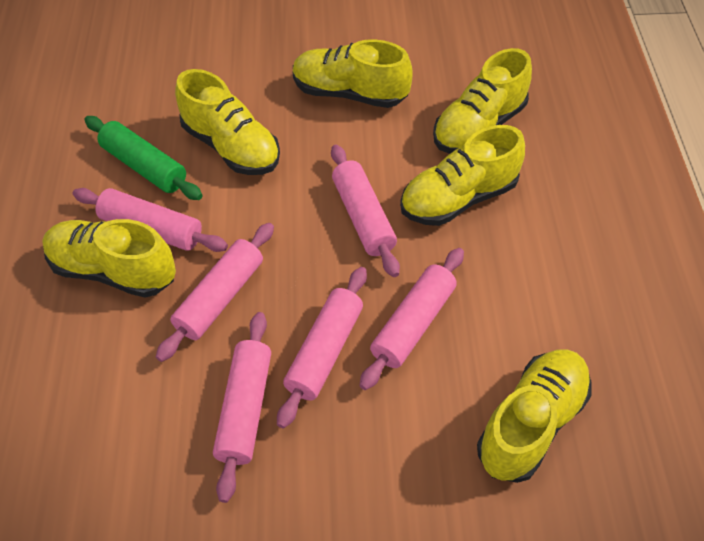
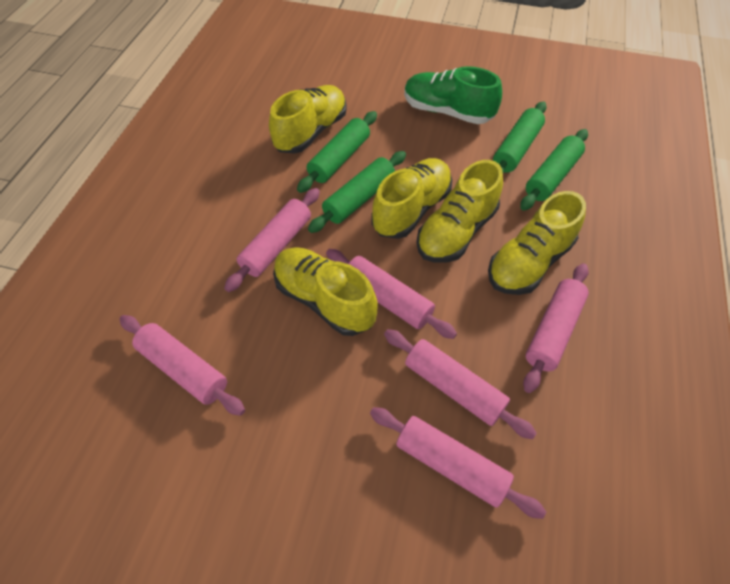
green rolling pin: 1 -> 4
green shoe: 0 -> 1
yellow shoe: 6 -> 5

